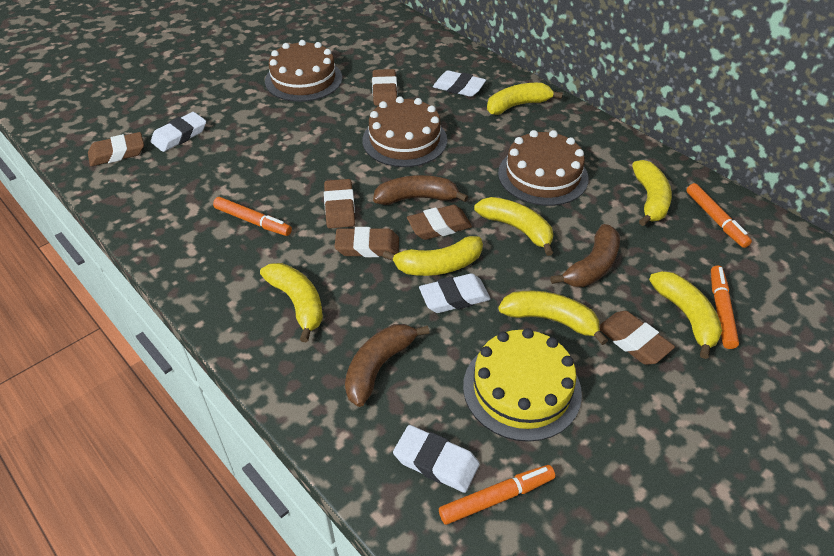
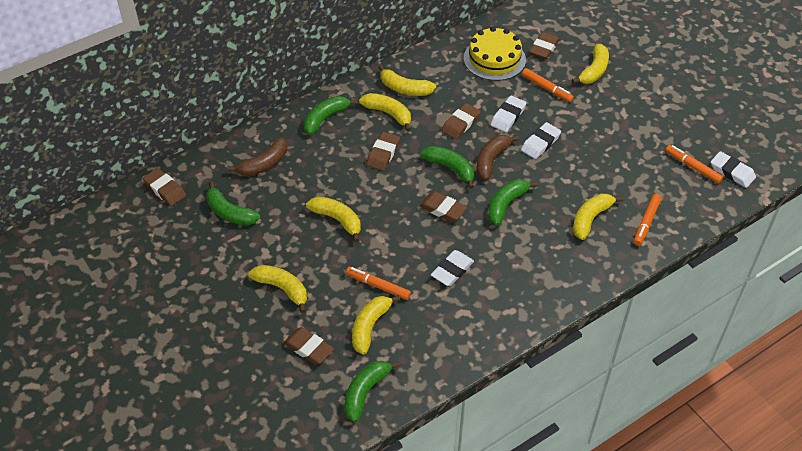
brown banana: 3 -> 2
brown cake: 3 -> 0
green banana: 0 -> 5

